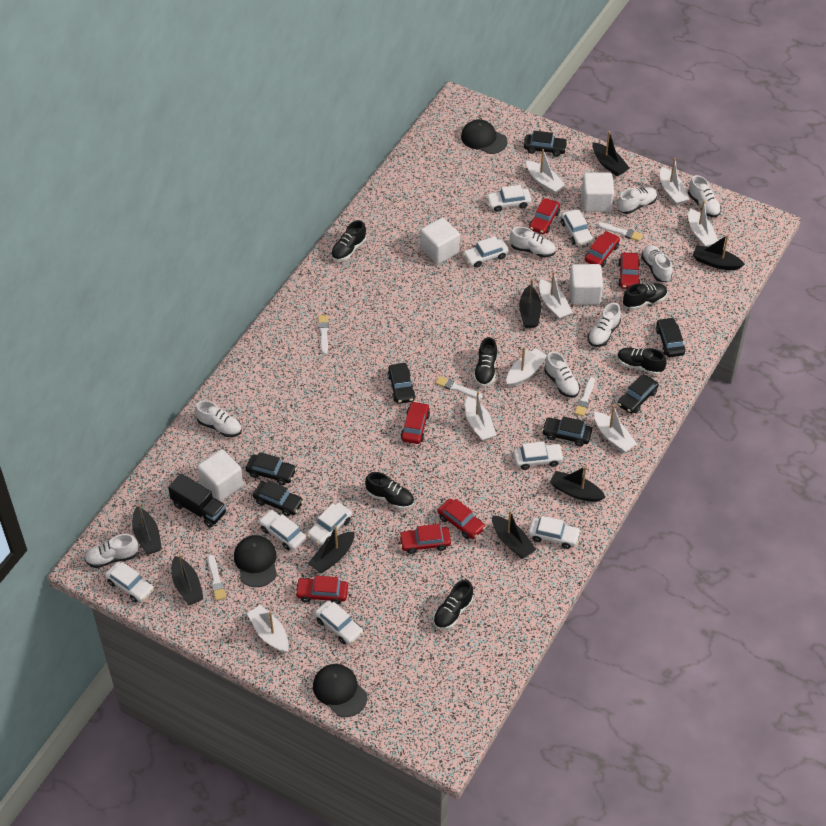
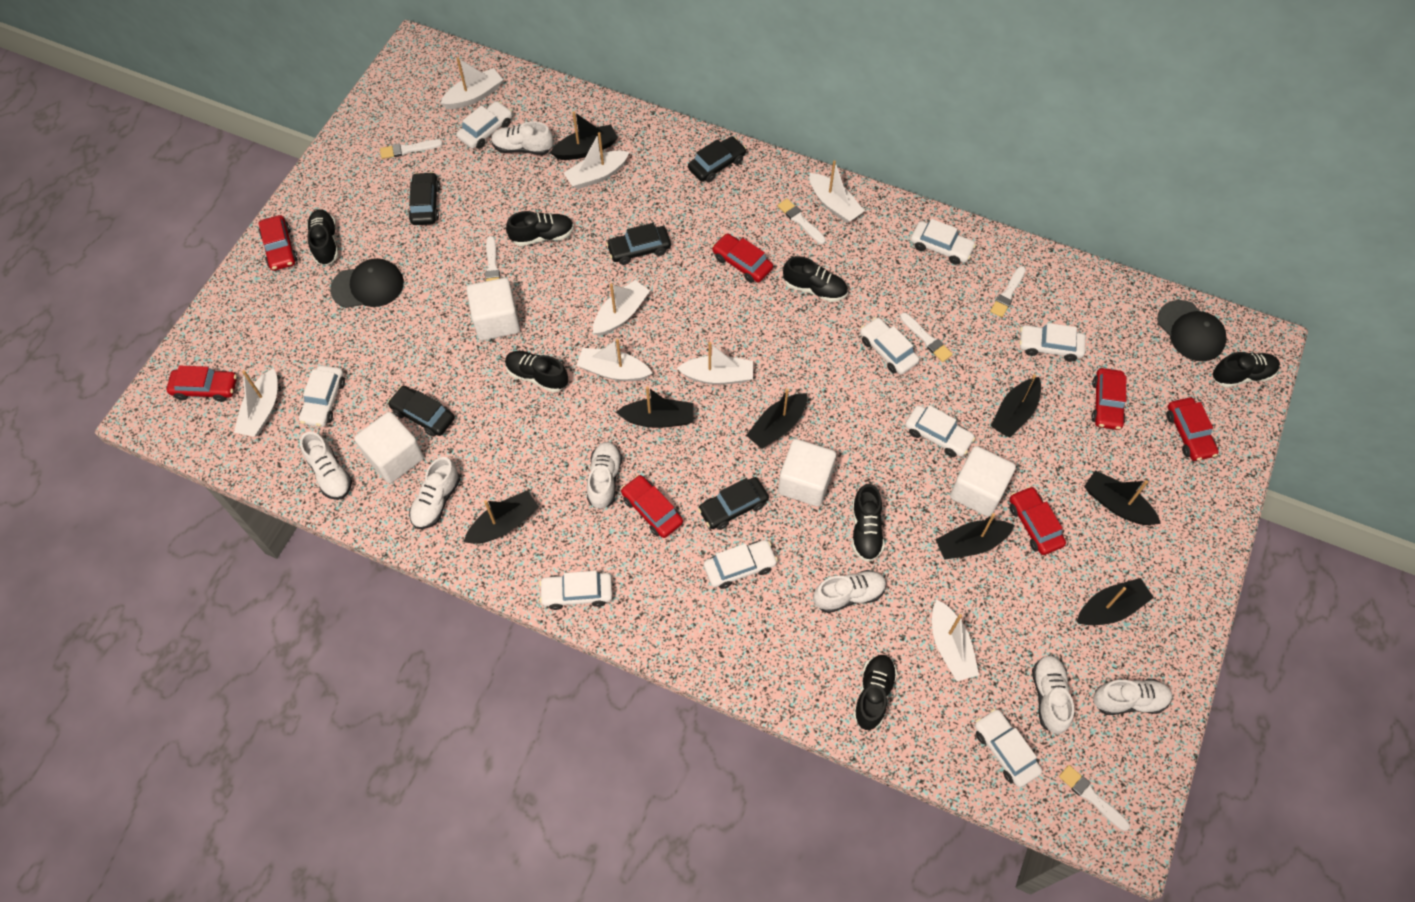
black cap: 3 -> 2
black car: 7 -> 5
black shoe: 6 -> 7
black truck: 1 -> 0
white brush: 5 -> 6
white shoe: 8 -> 7

